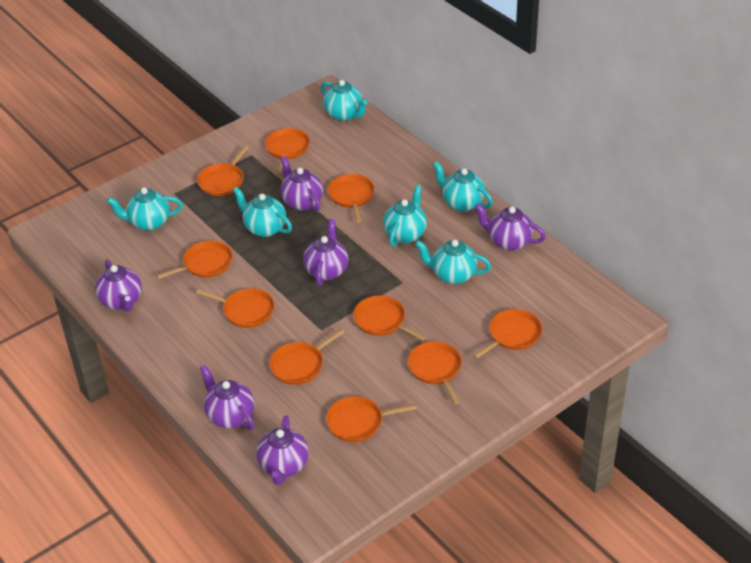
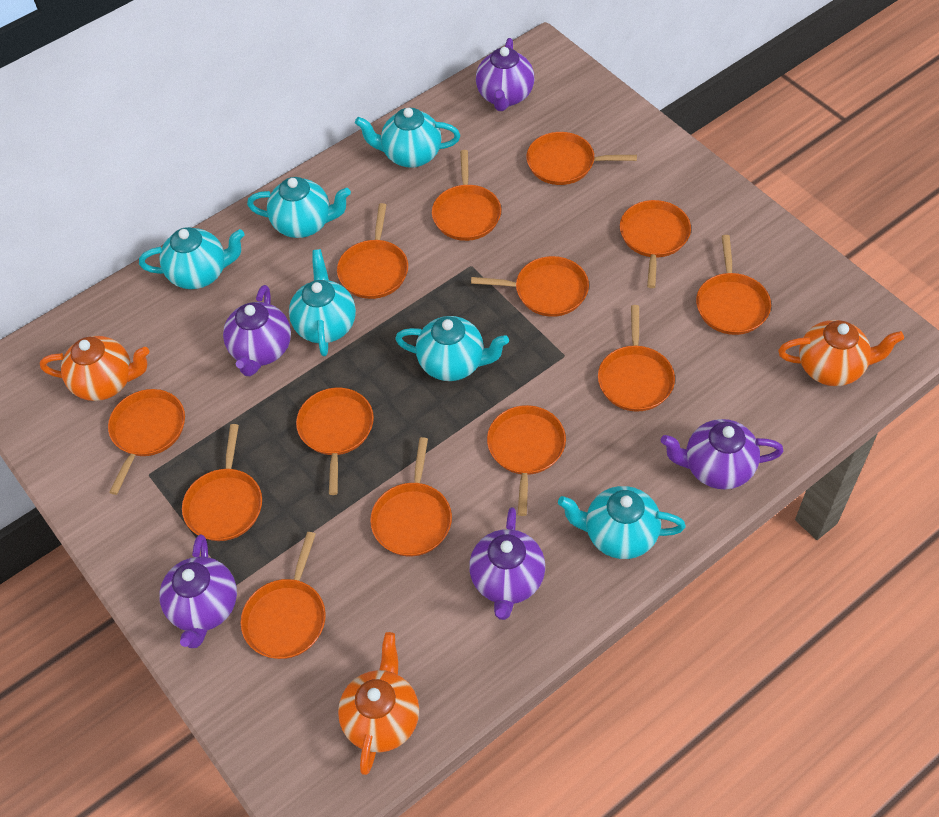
orange pan: 10 -> 13
orange teapot: 0 -> 3
purple teapot: 6 -> 5

